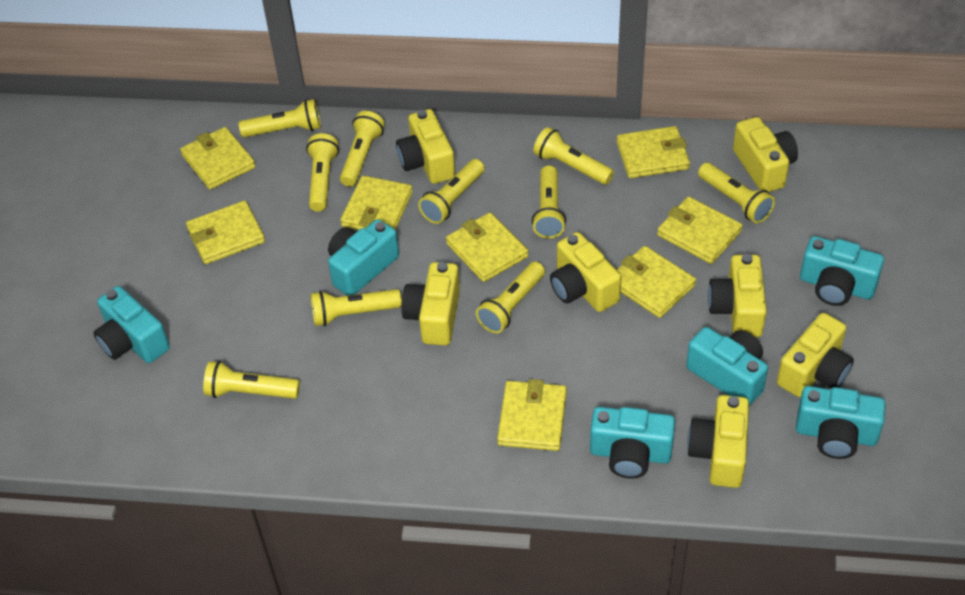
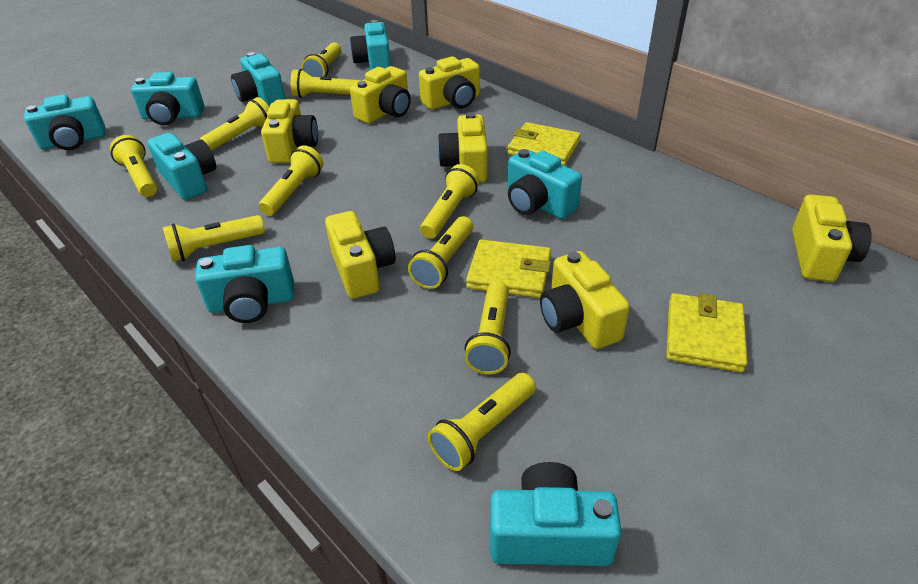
turquoise camera: 6 -> 8
yellow wallet: 8 -> 3

